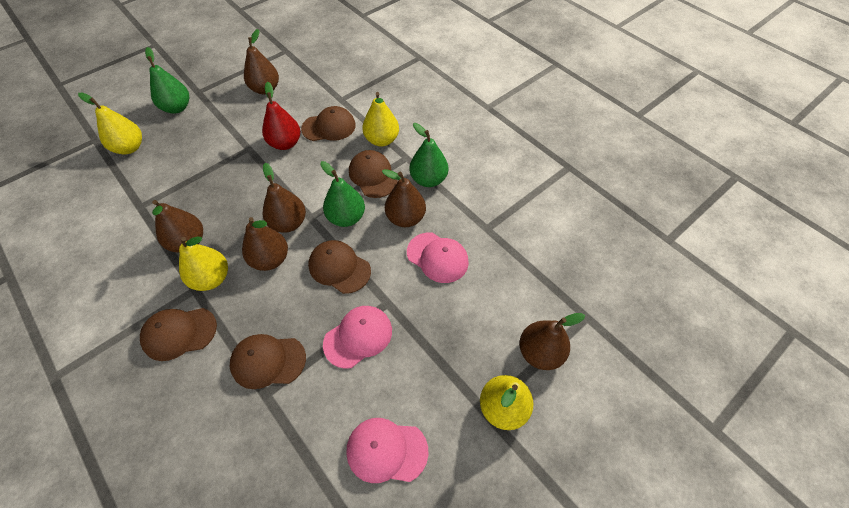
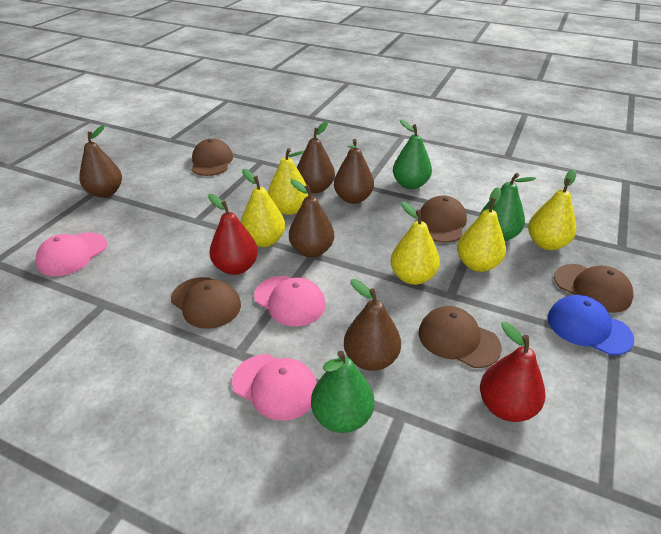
blue cap: 0 -> 1
brown pear: 6 -> 5
red pear: 1 -> 2
yellow pear: 4 -> 5

